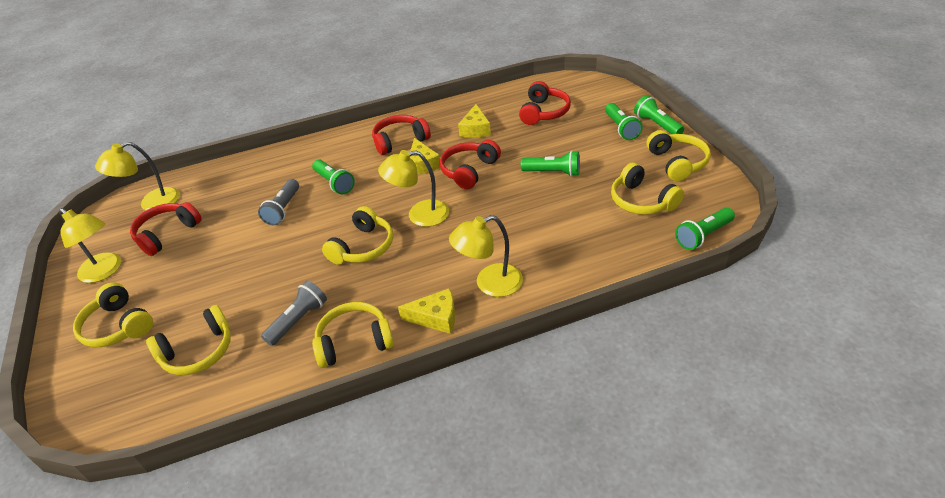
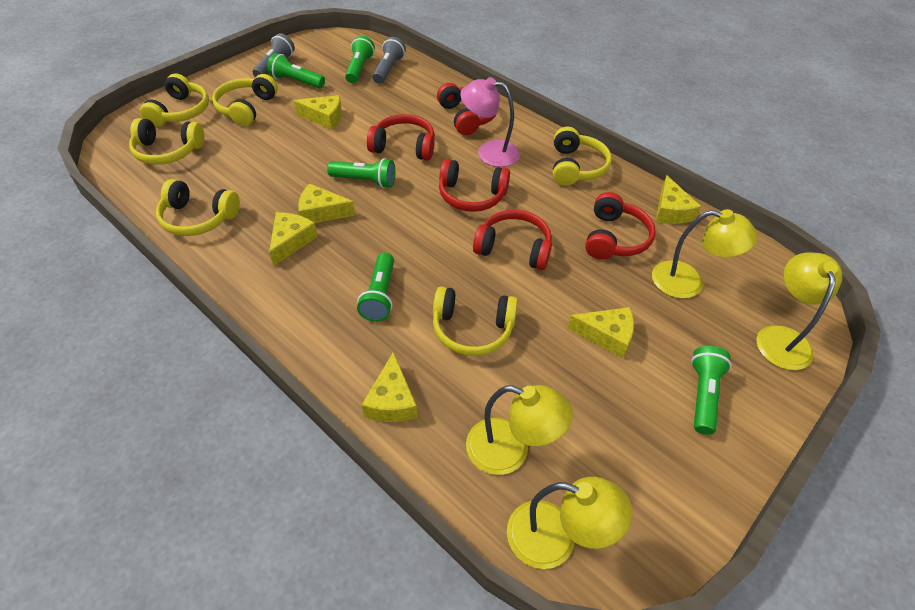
pink lamp: 0 -> 1
red headphones: 4 -> 5
yellow cheese: 3 -> 6

